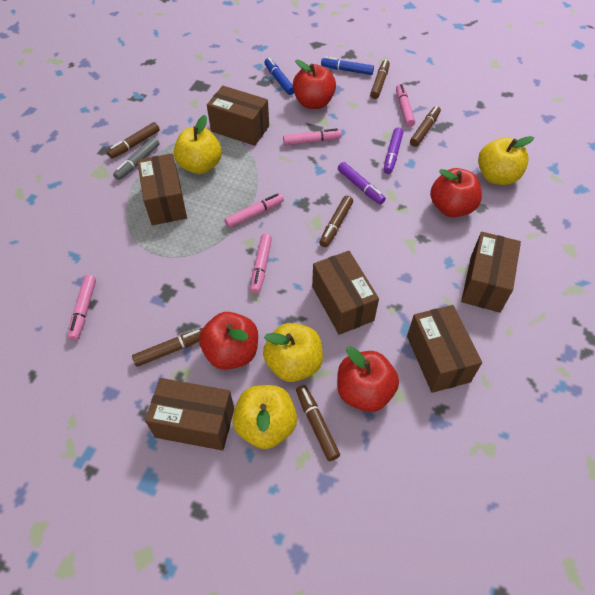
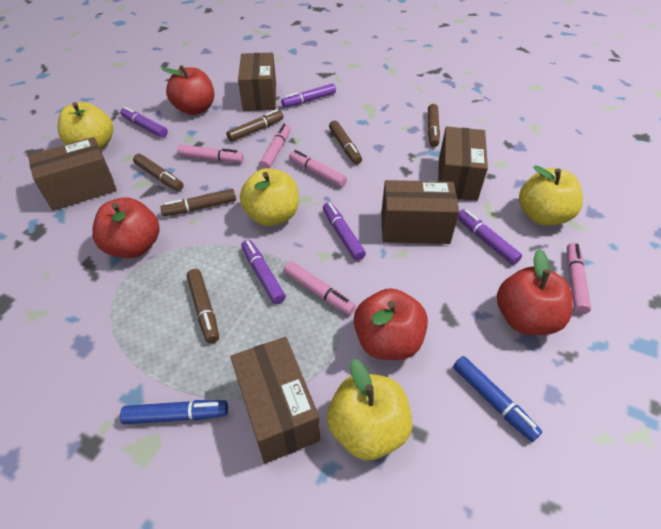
brown box: 6 -> 5
grey marker: 1 -> 0
purple marker: 2 -> 5

